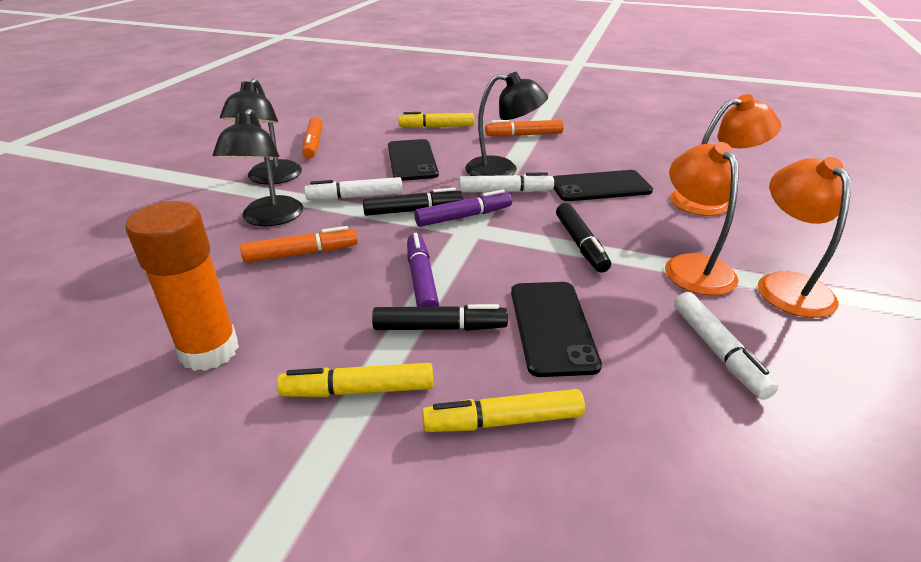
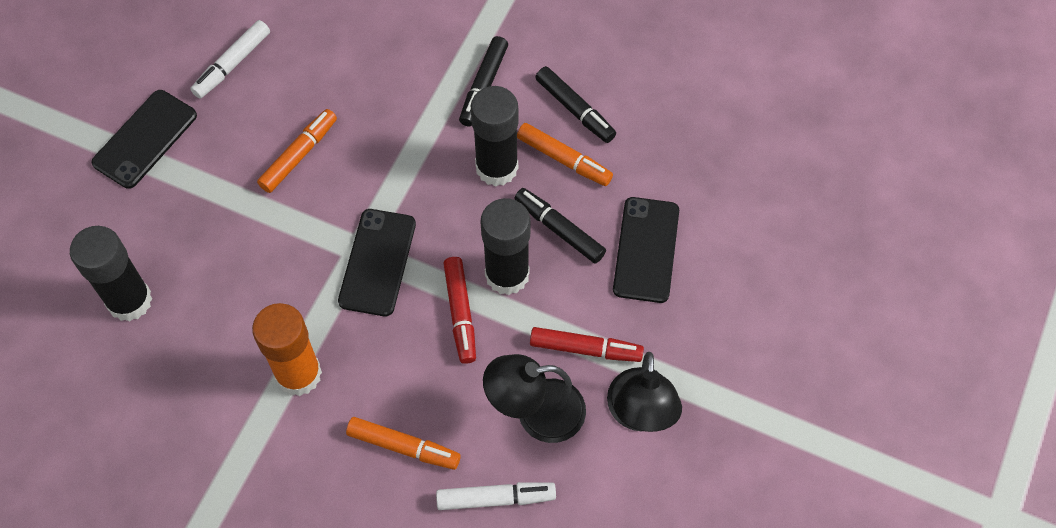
black glue stick: 0 -> 3
black lamp: 3 -> 2
orange lamp: 3 -> 0
purple marker: 2 -> 0
red marker: 0 -> 2
white marker: 3 -> 2
yellow marker: 3 -> 0

